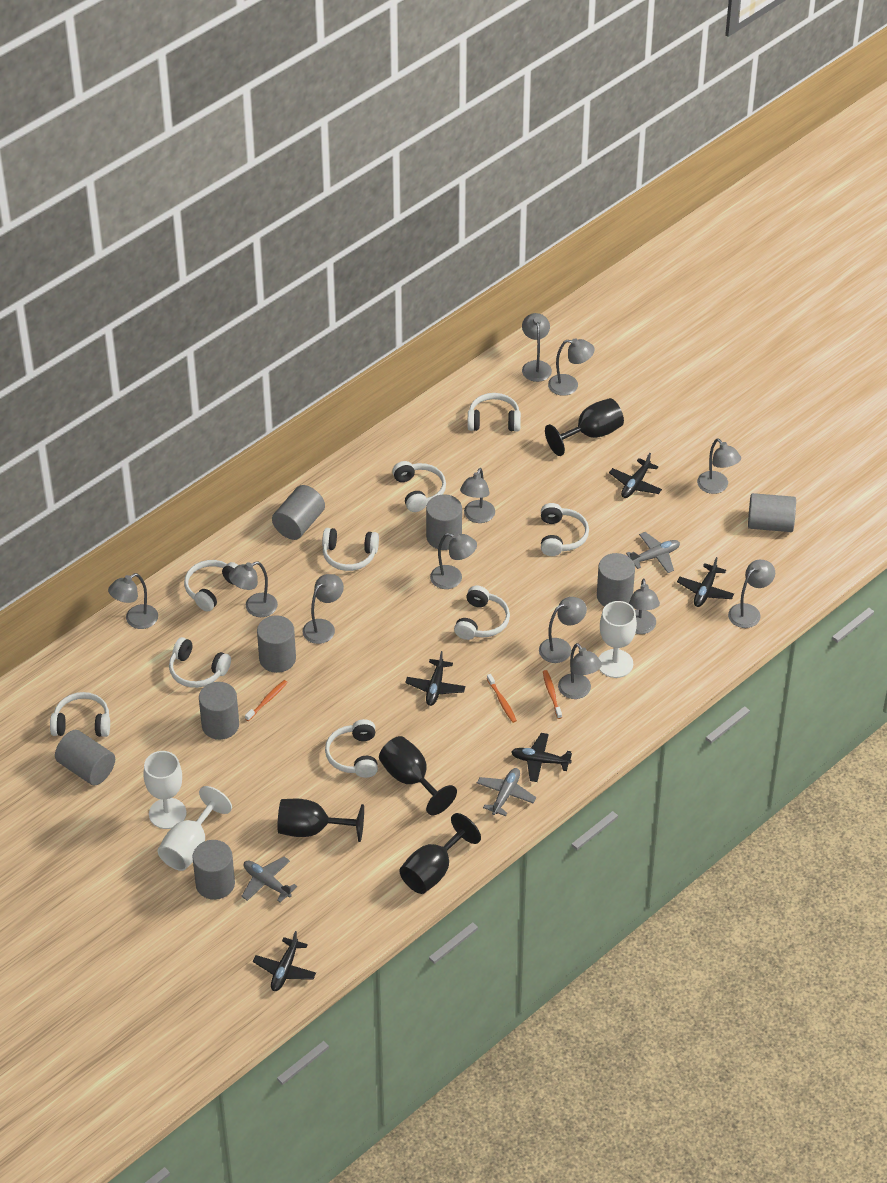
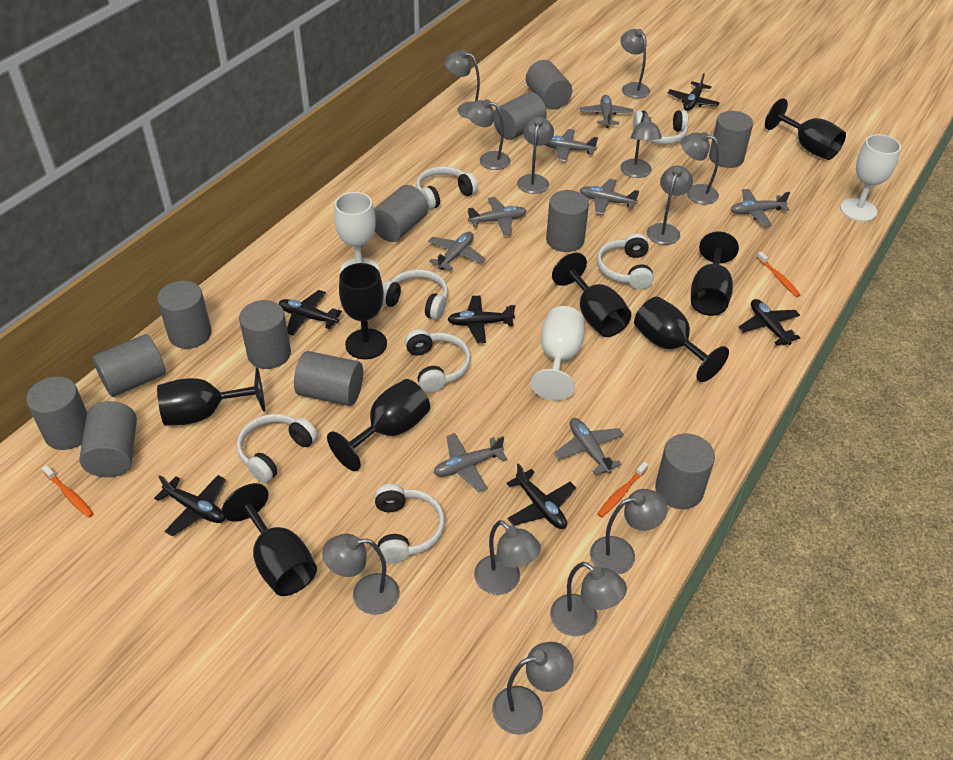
black goblet: 4 -> 8
black plane: 5 -> 6
grey cylinder: 8 -> 12
grey plane: 3 -> 8
white headphones: 9 -> 7

